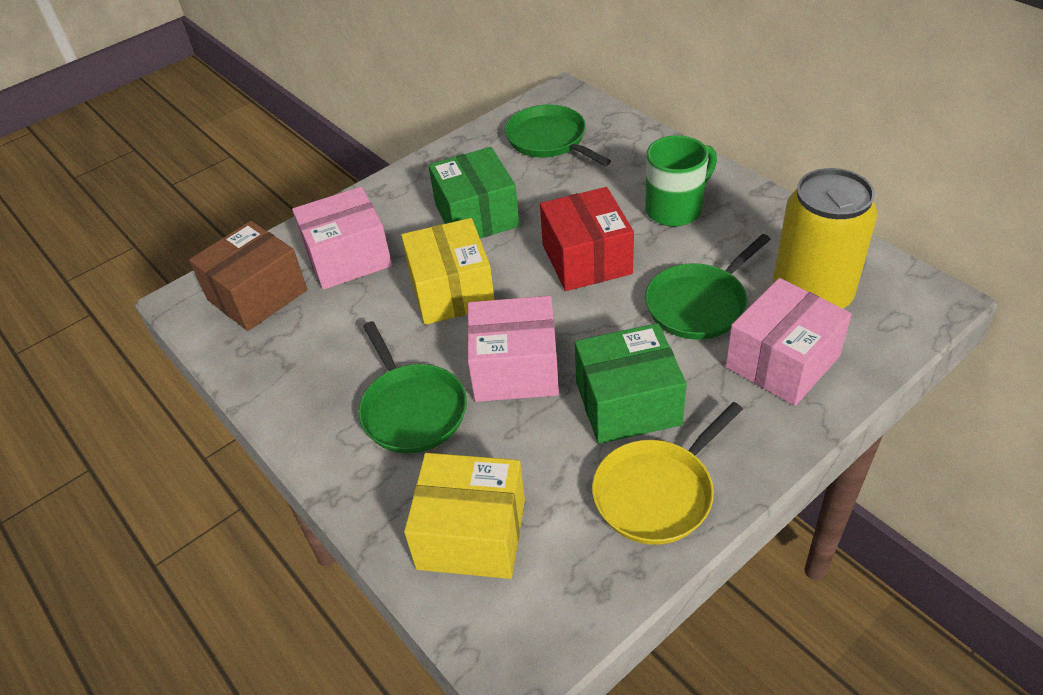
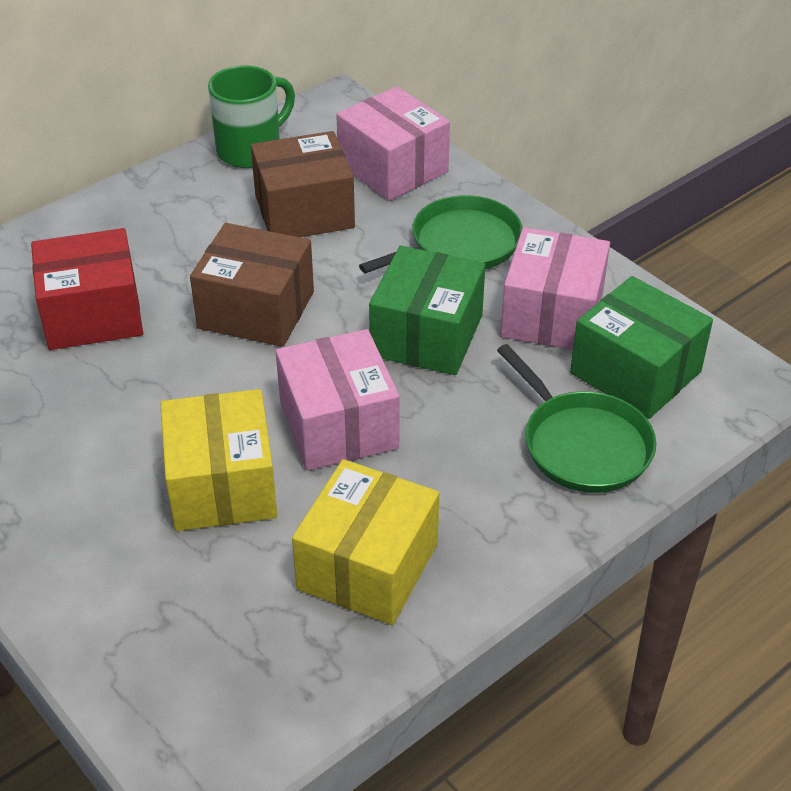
brown box: 1 -> 2
green pan: 3 -> 2
yellow can: 1 -> 0
yellow pan: 1 -> 0

